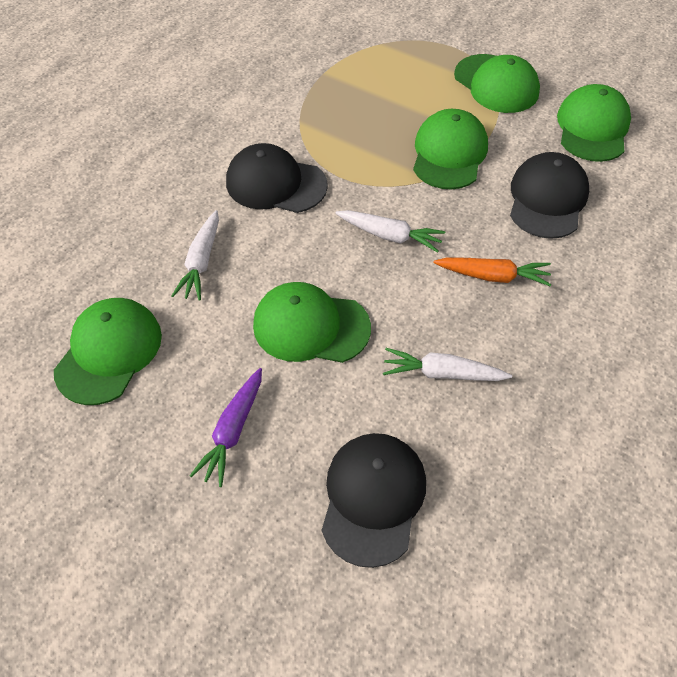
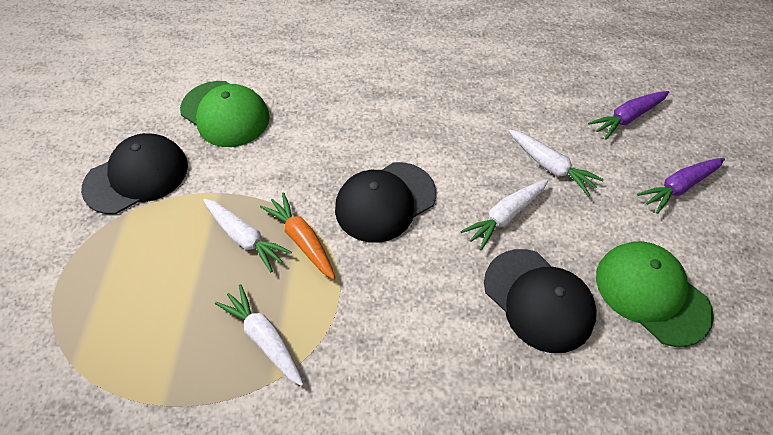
green cap: 5 -> 2
purple carrot: 1 -> 2
white carrot: 3 -> 4

